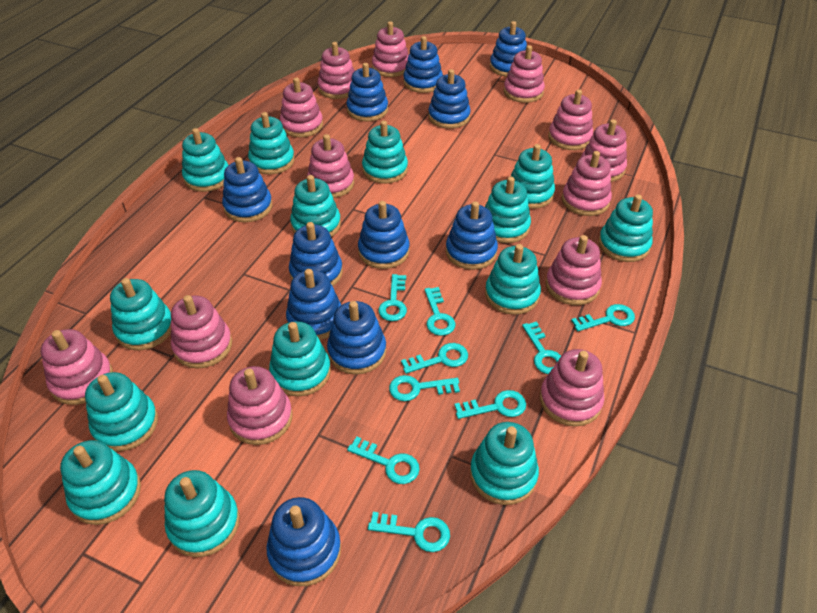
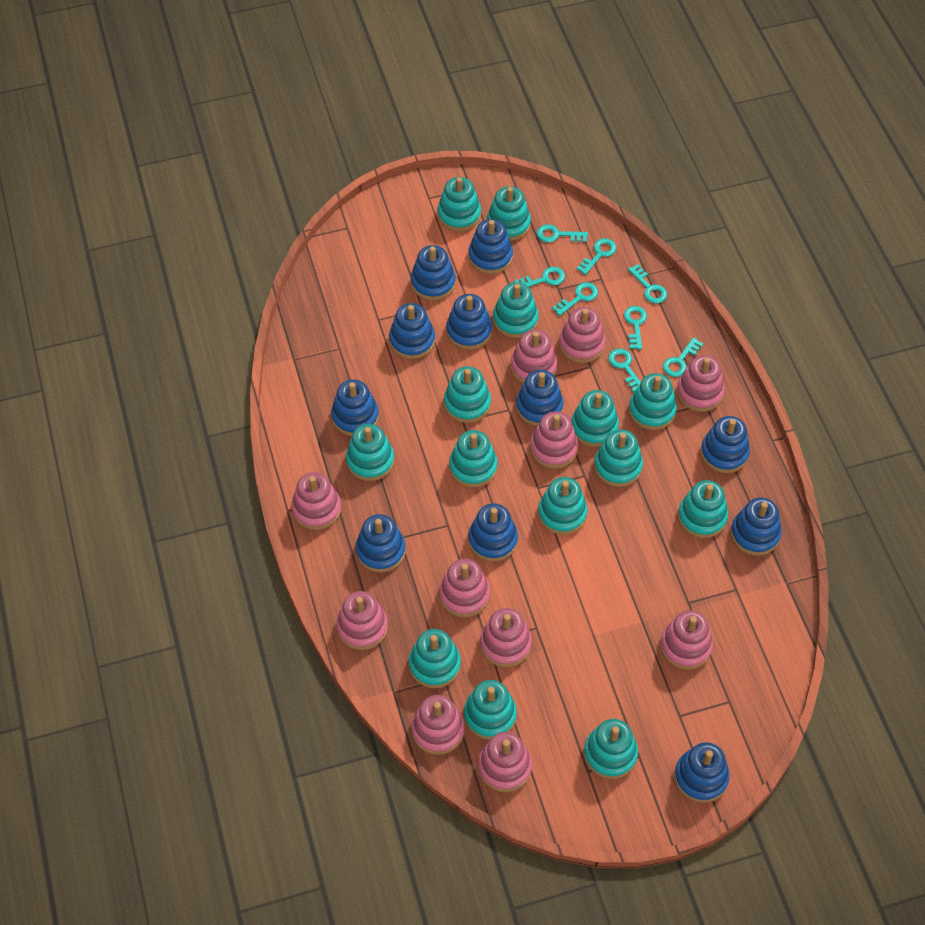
pink stacking toy: 13 -> 11
turquoise key: 9 -> 8

